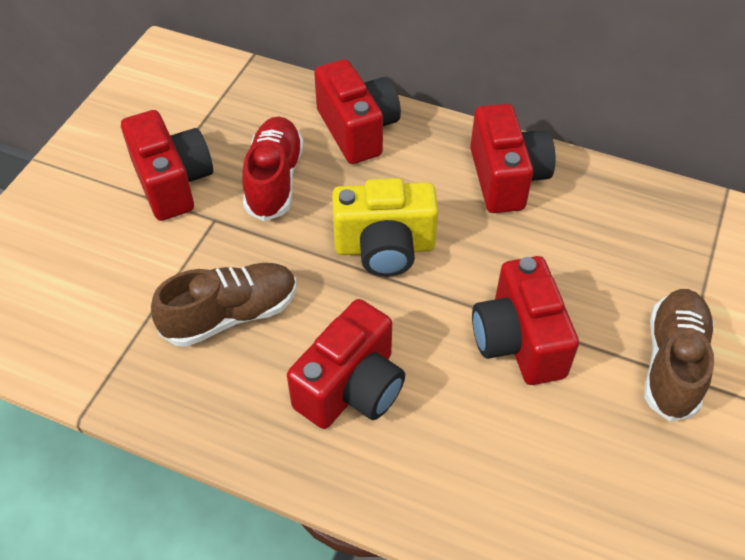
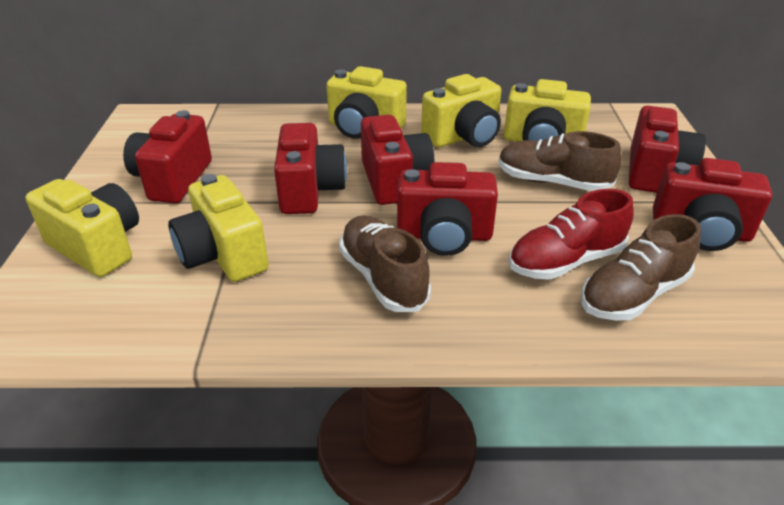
brown shoe: 2 -> 3
red camera: 5 -> 6
yellow camera: 1 -> 5

